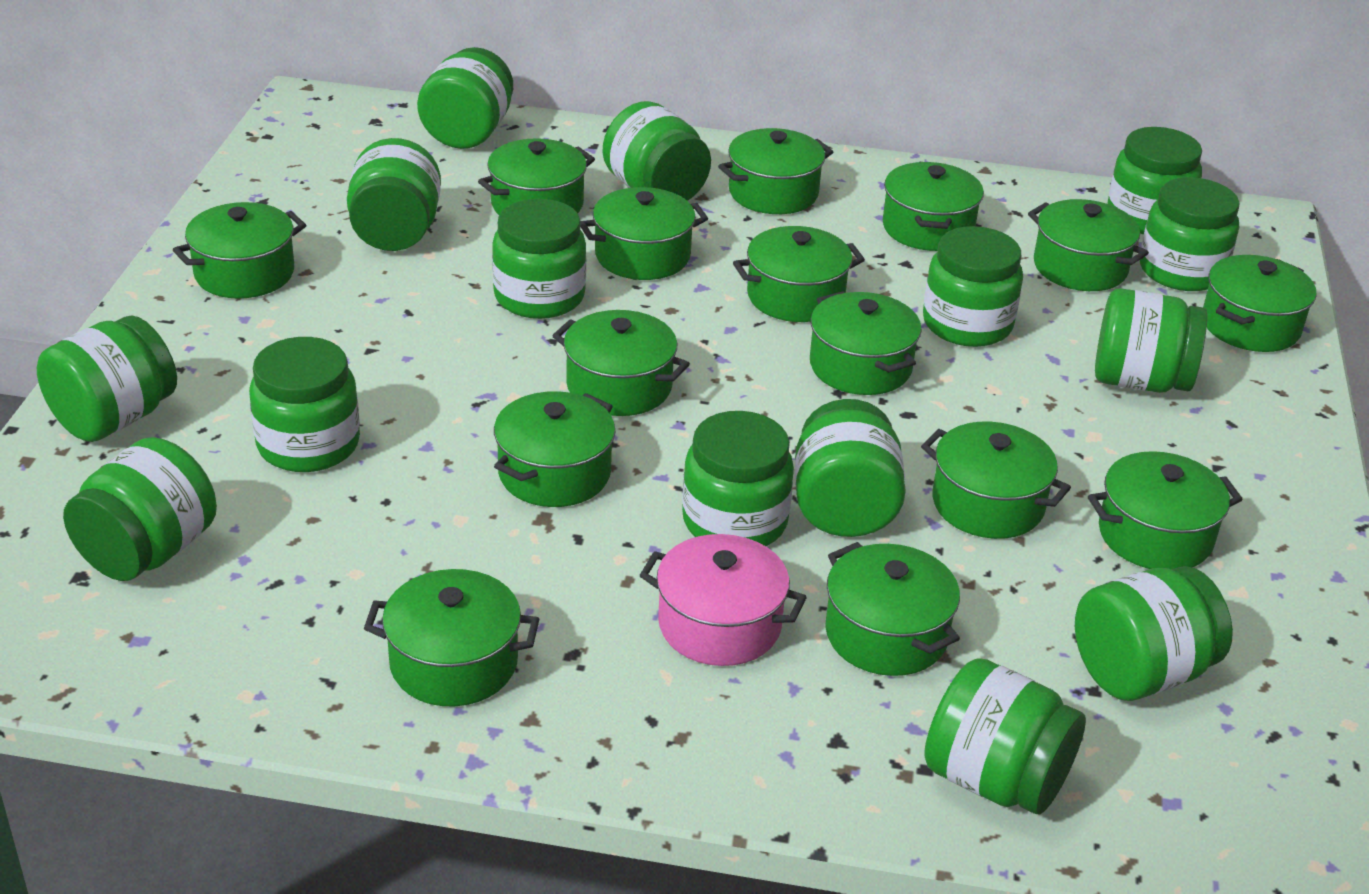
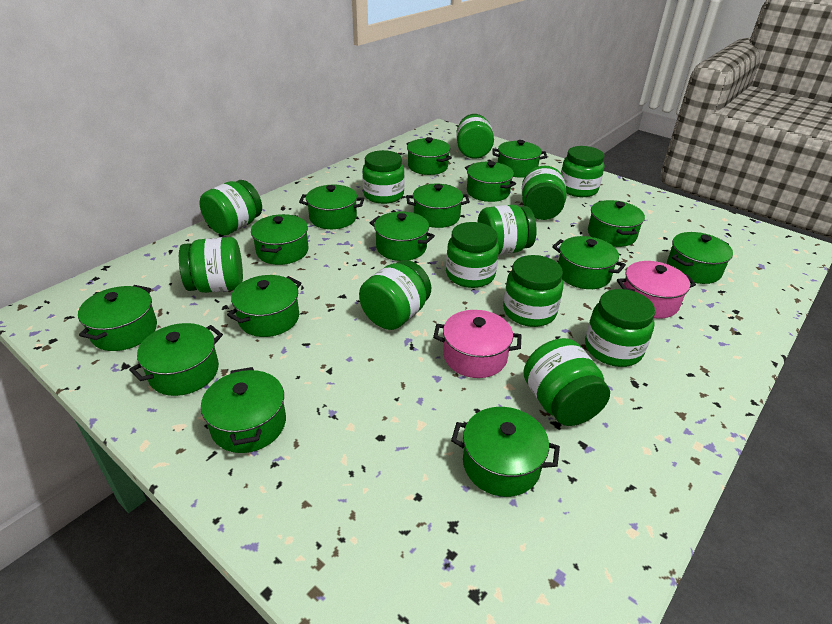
green jar: 15 -> 12
pink pot: 1 -> 2

